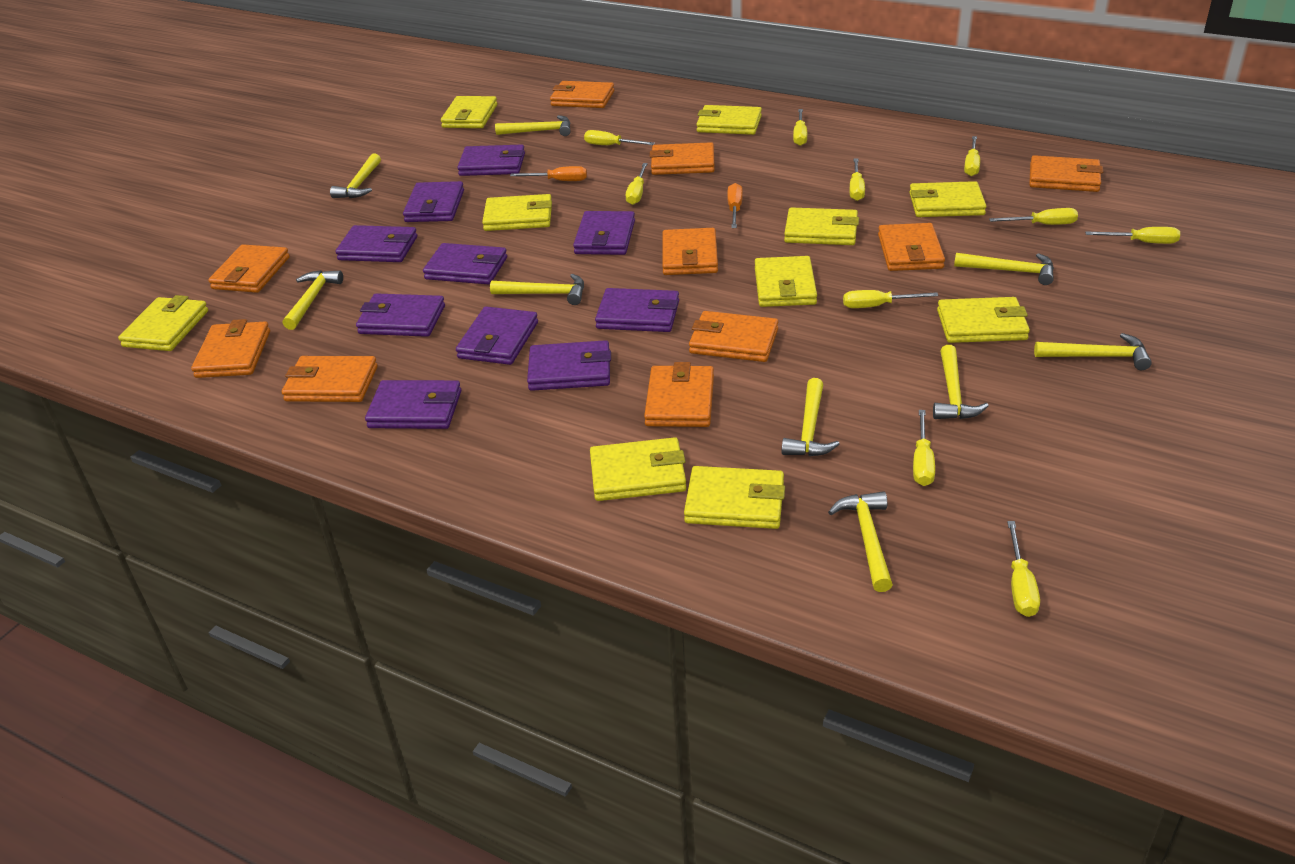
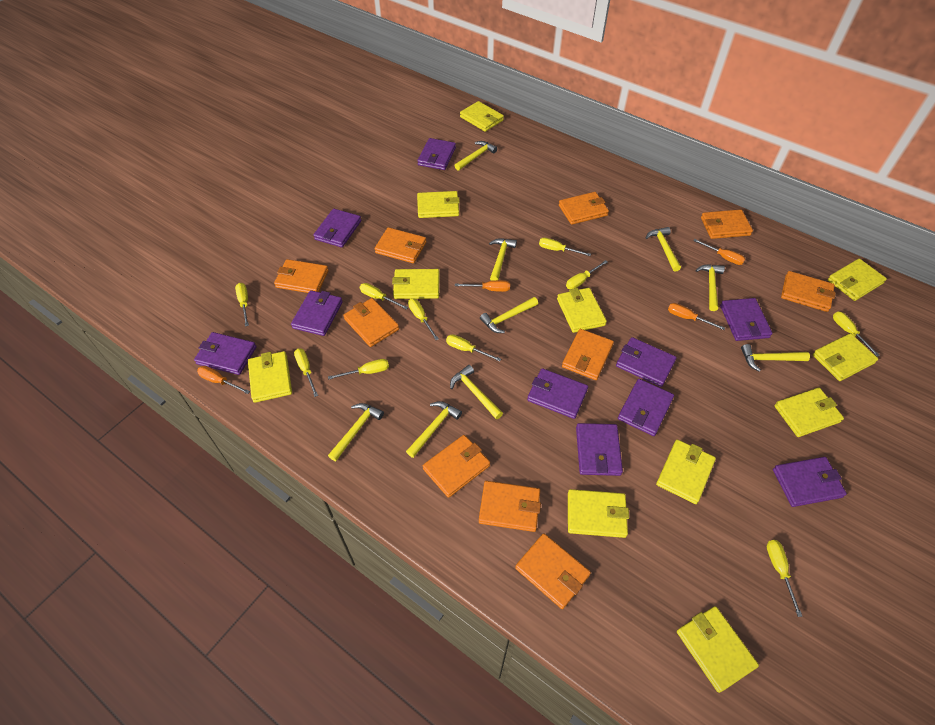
orange screwdriver: 2 -> 4
yellow wallet: 10 -> 11

